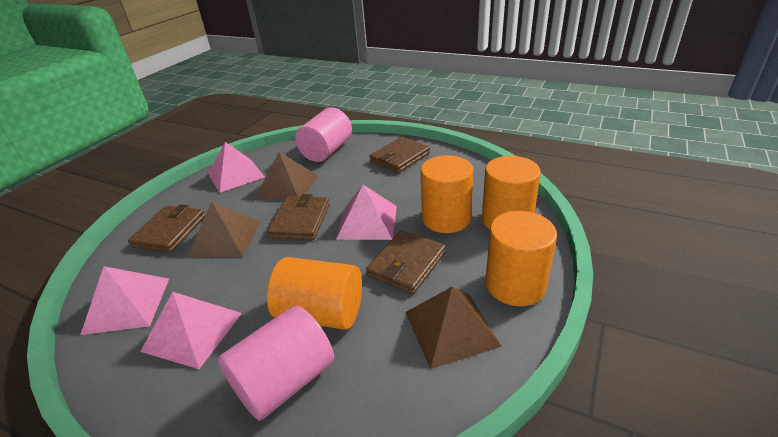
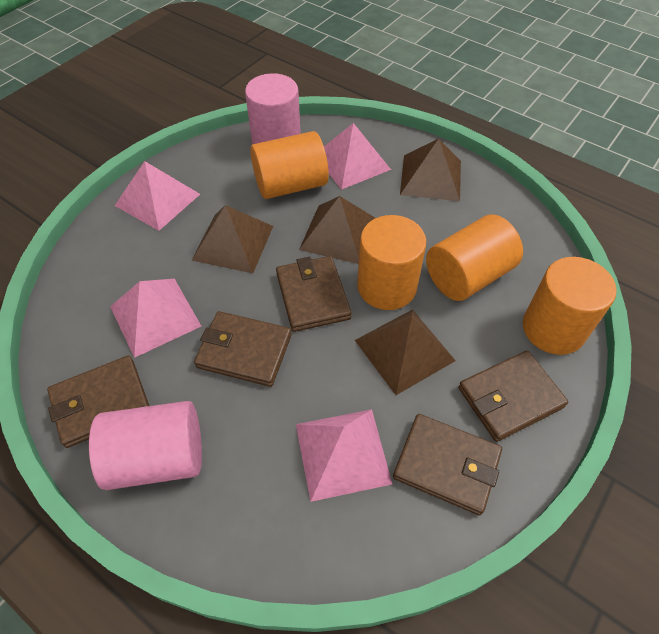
brown pyramid: 3 -> 4
brown wallet: 4 -> 5

